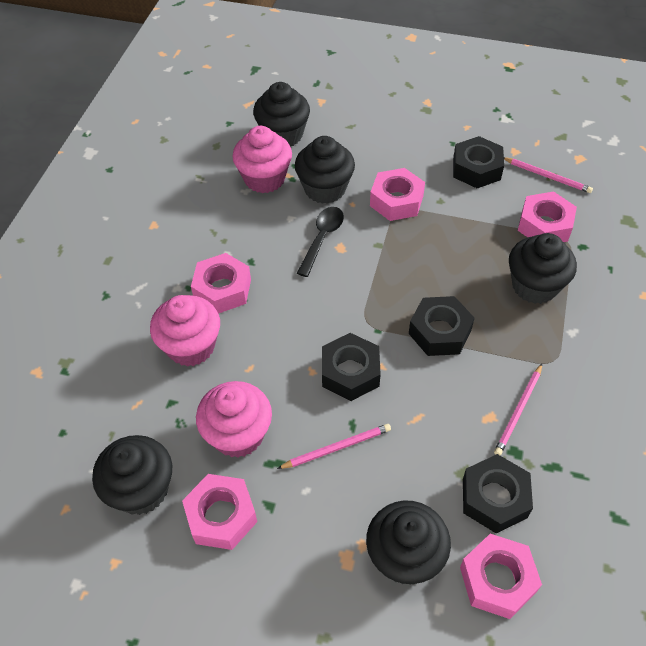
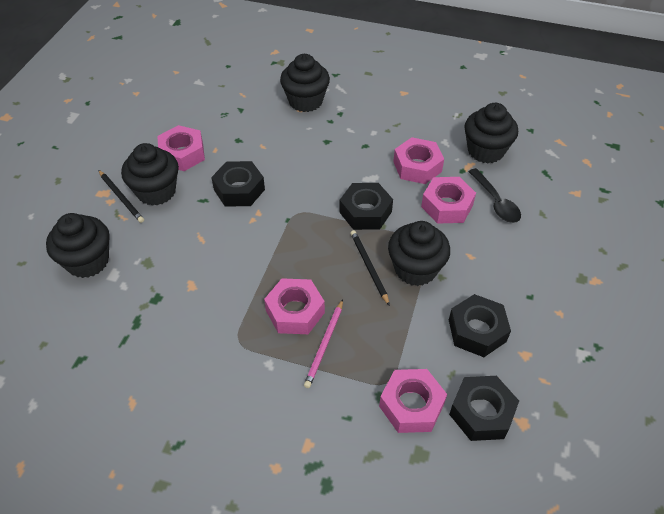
black pencil: 0 -> 2
pink cupcake: 3 -> 0
pink pencil: 3 -> 1

